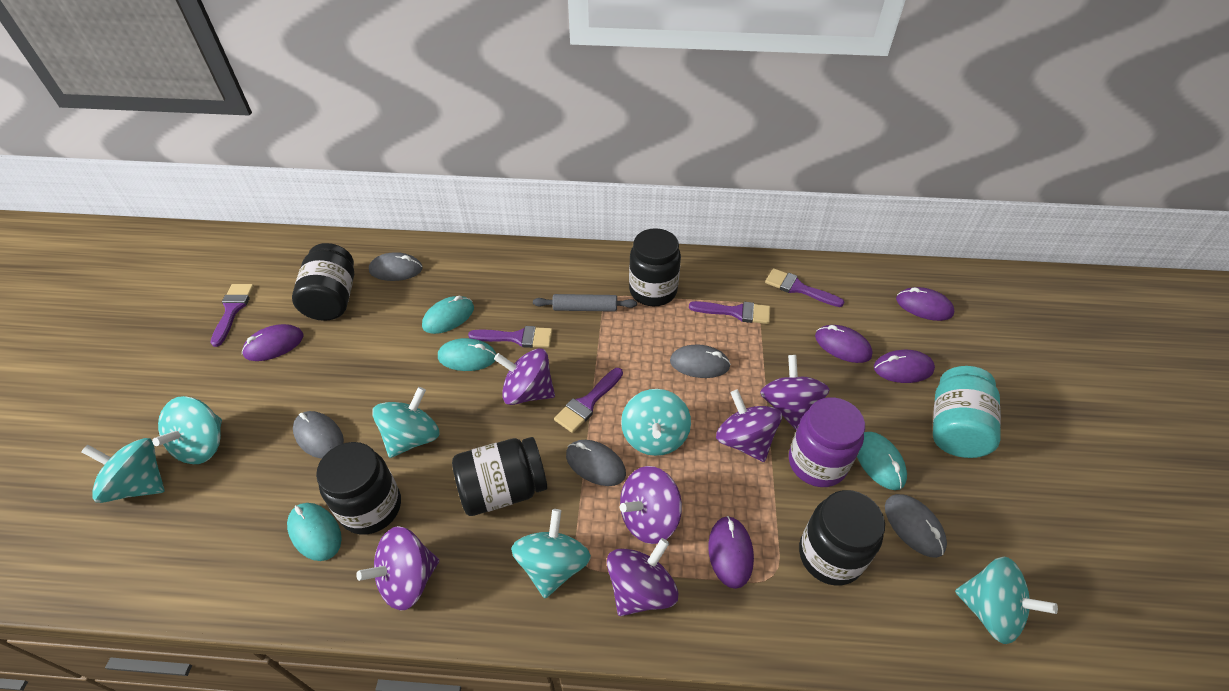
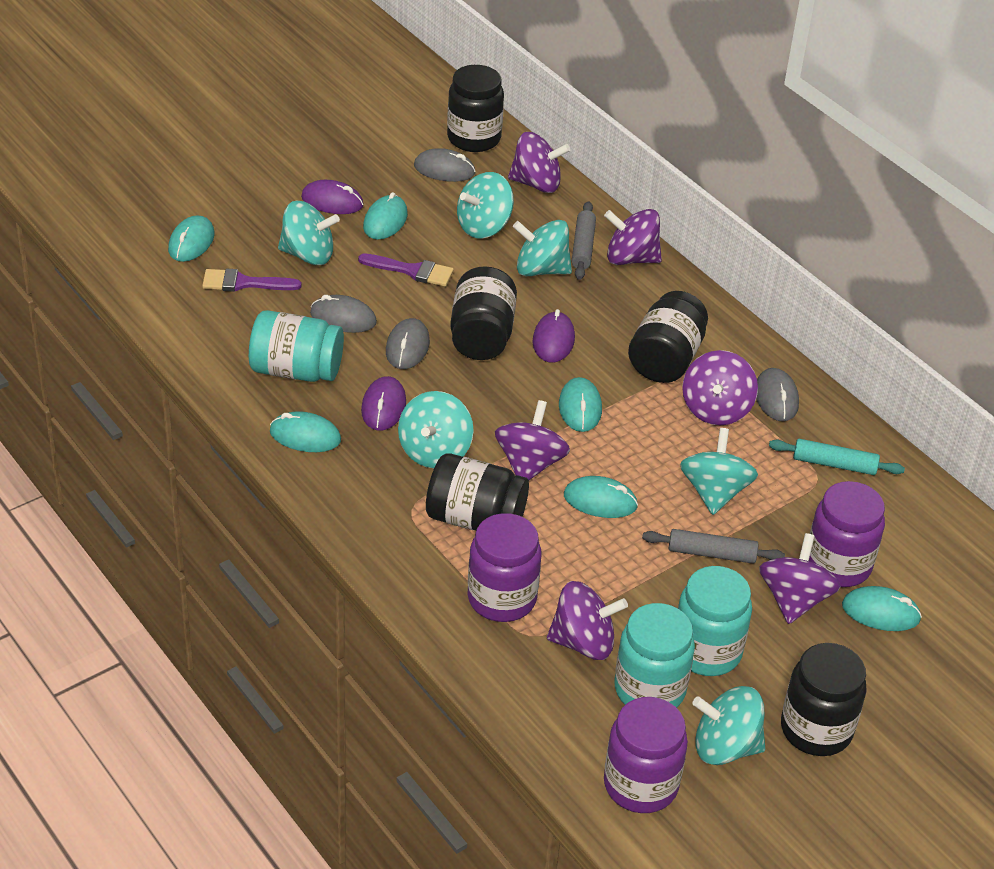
grey mouse: 5 -> 4
grey rolling pin: 1 -> 2
purple brush: 5 -> 2
purple jar: 1 -> 3
purple mouse: 5 -> 3
turquoise jar: 1 -> 3
turquoise mouse: 4 -> 6
turquoise rolling pin: 0 -> 1

